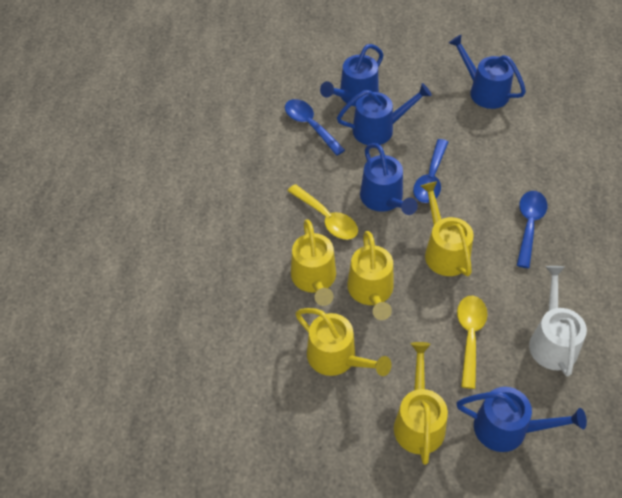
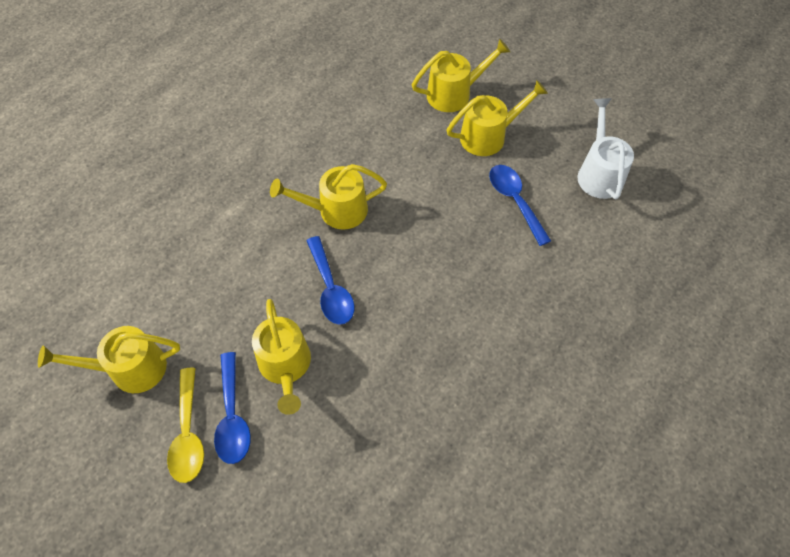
blue watering can: 5 -> 0
yellow spoon: 2 -> 1

